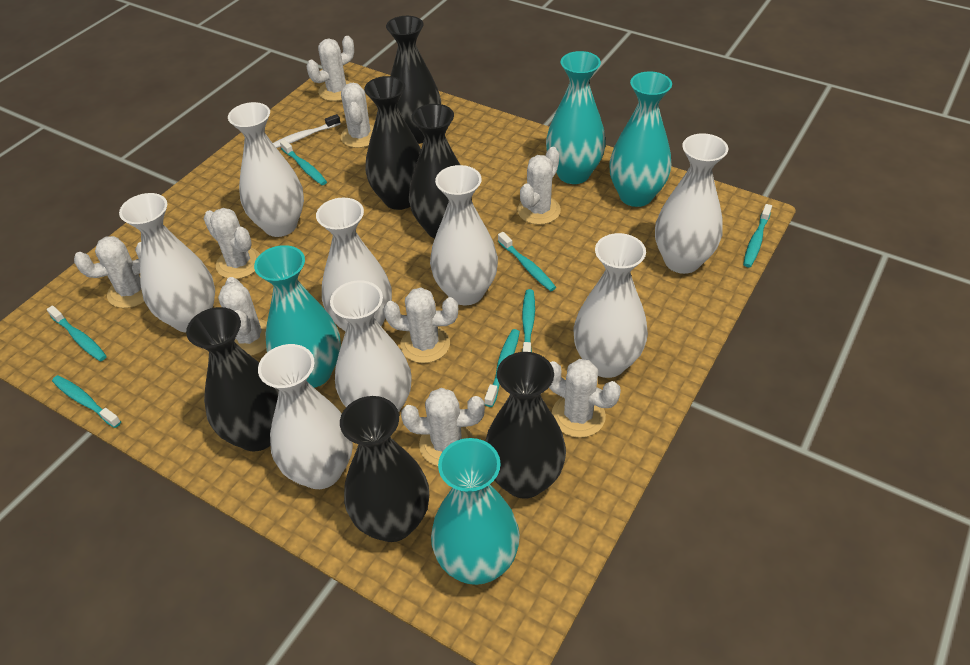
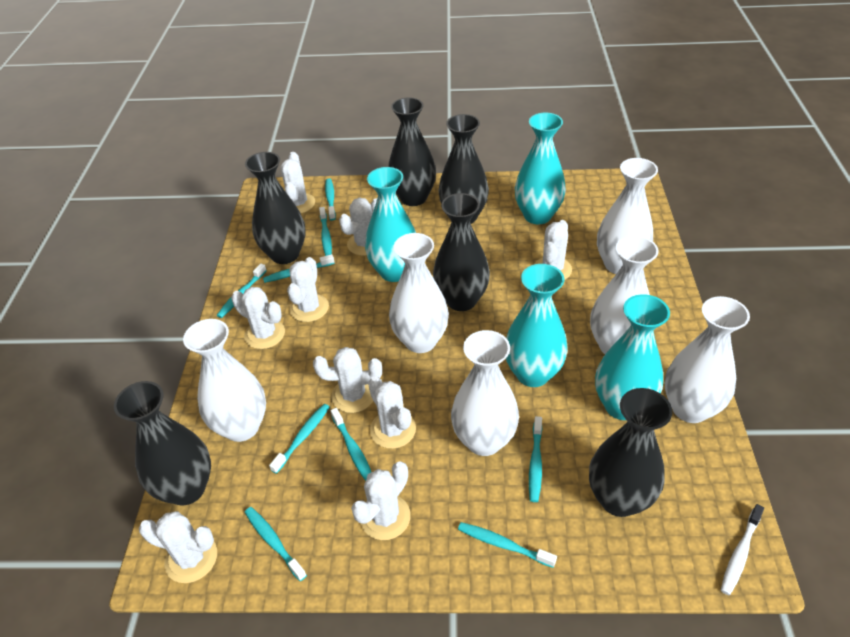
turquoise toothbrush: 7 -> 9
white vase: 8 -> 6

